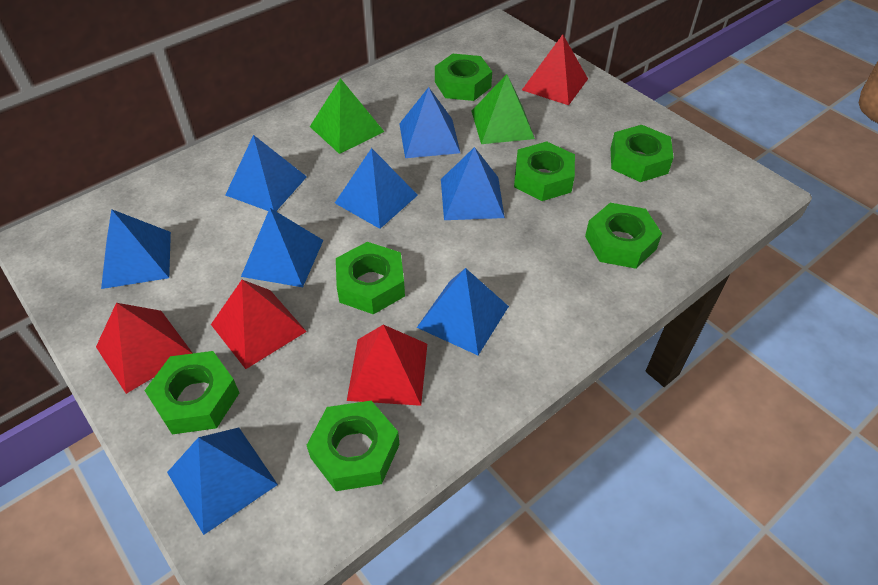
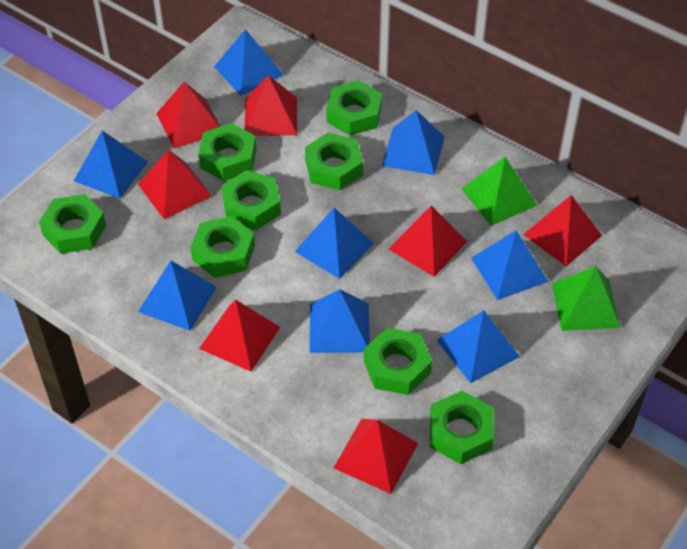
green nut: 7 -> 8
red pyramid: 4 -> 7

